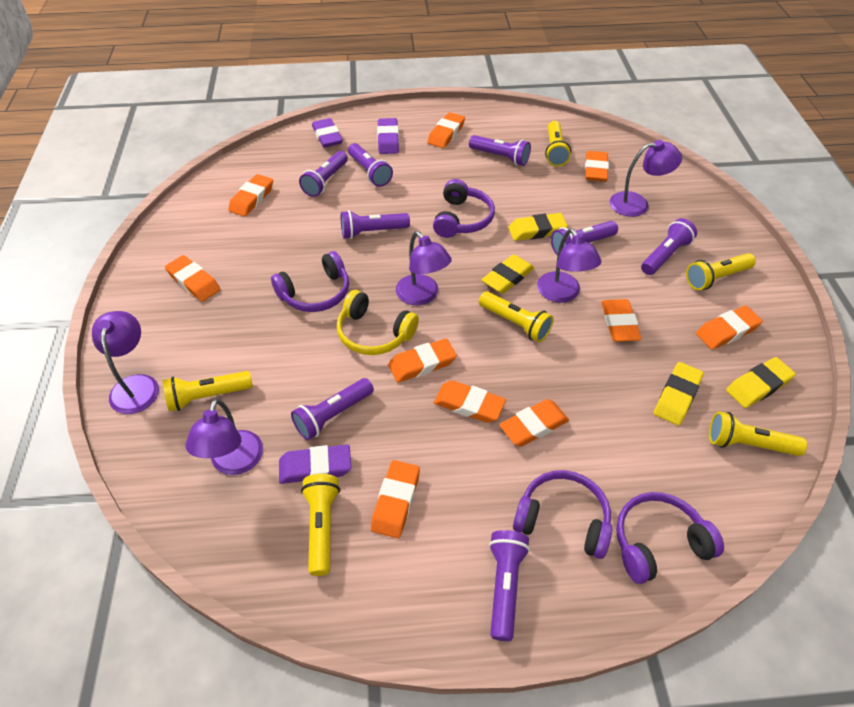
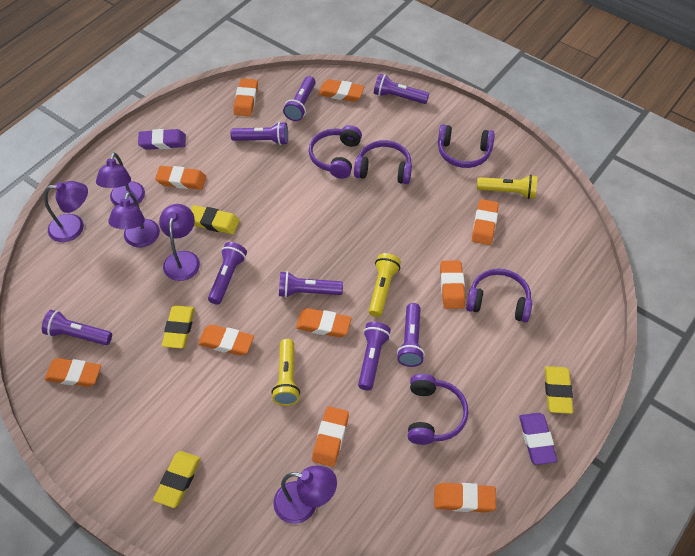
purple eraser: 3 -> 2
purple headphones: 4 -> 5
yellow flashlight: 6 -> 3
yellow headphones: 1 -> 0

